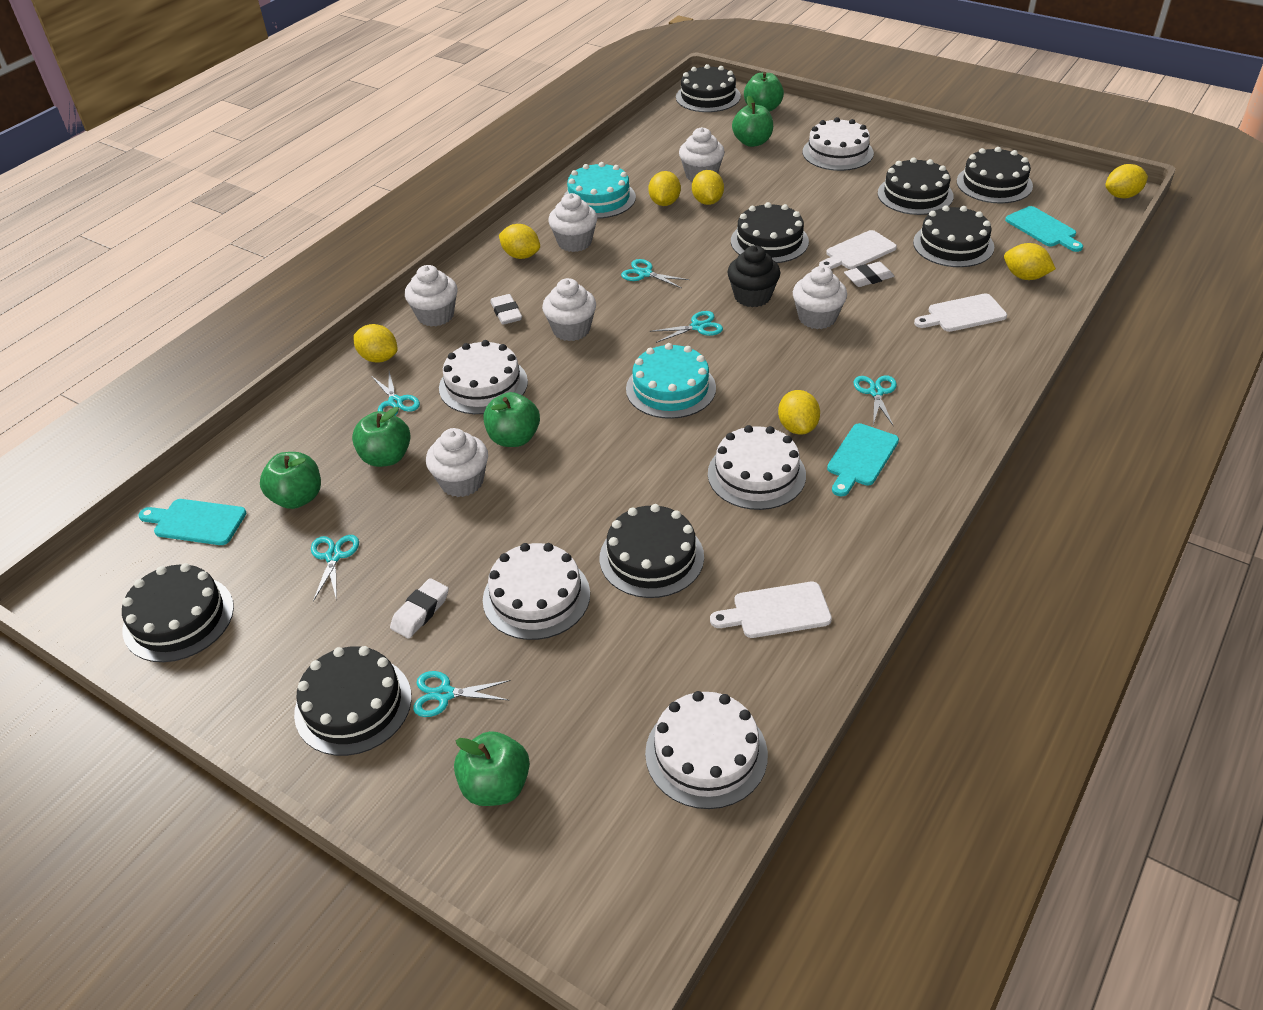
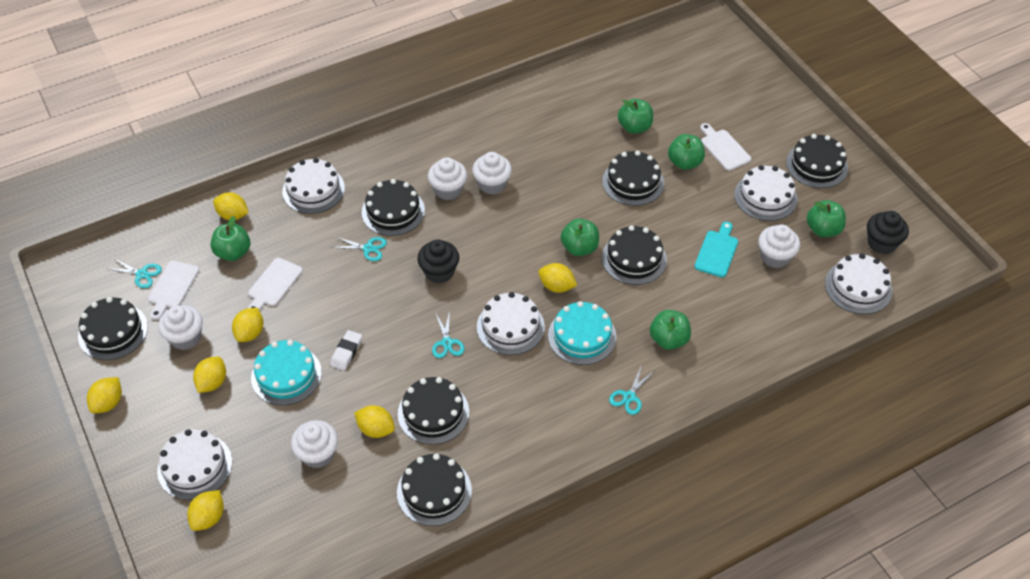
black cake: 8 -> 7
black cupcake: 1 -> 2
turquoise cutting board: 3 -> 1
turquoise scissors: 6 -> 4
white cupcake: 6 -> 5
white eraser: 3 -> 1

